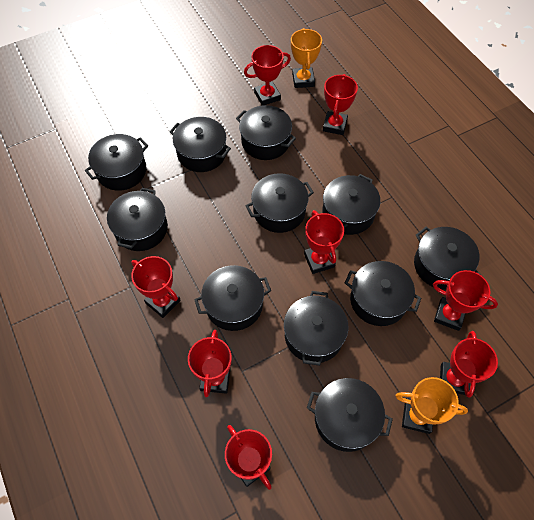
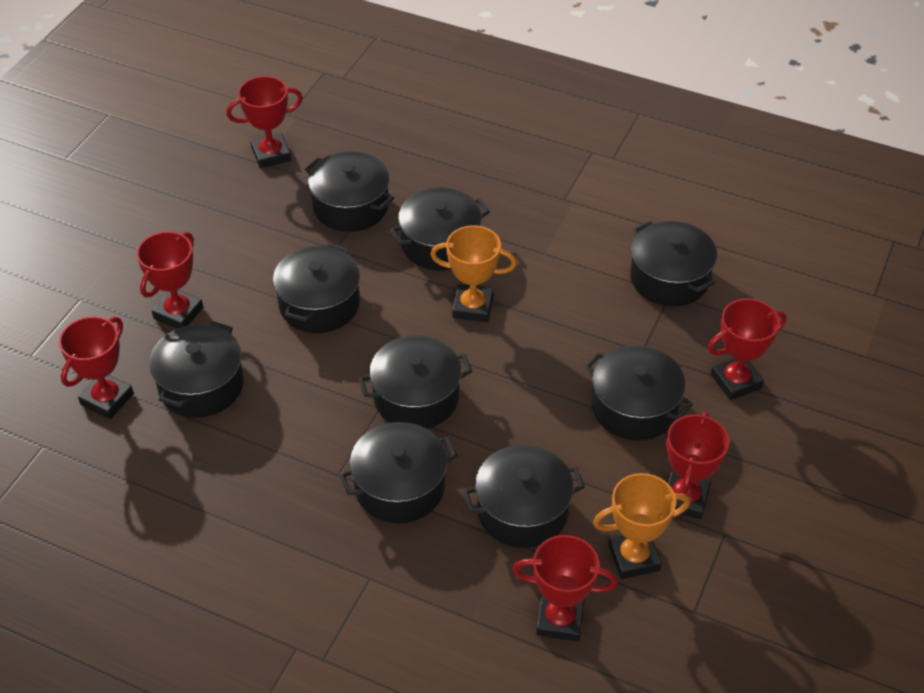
black pot: 11 -> 9
red trophy: 8 -> 6

